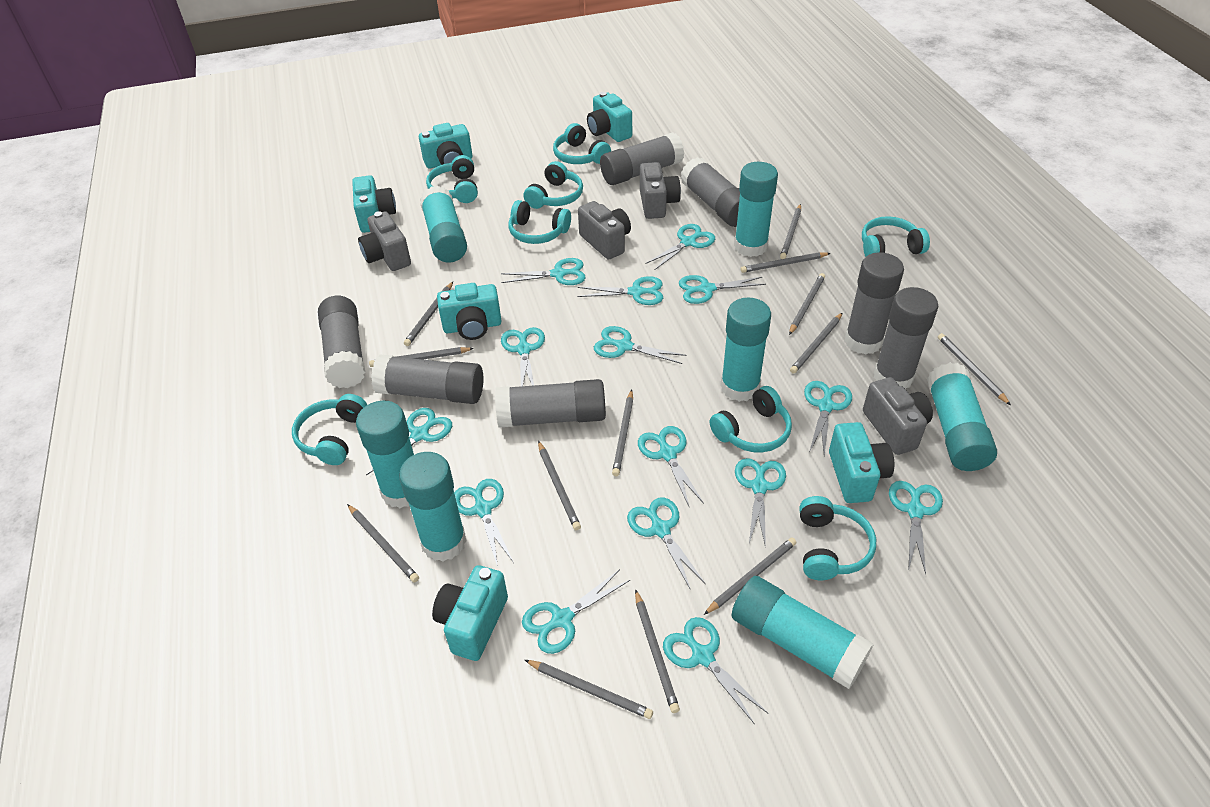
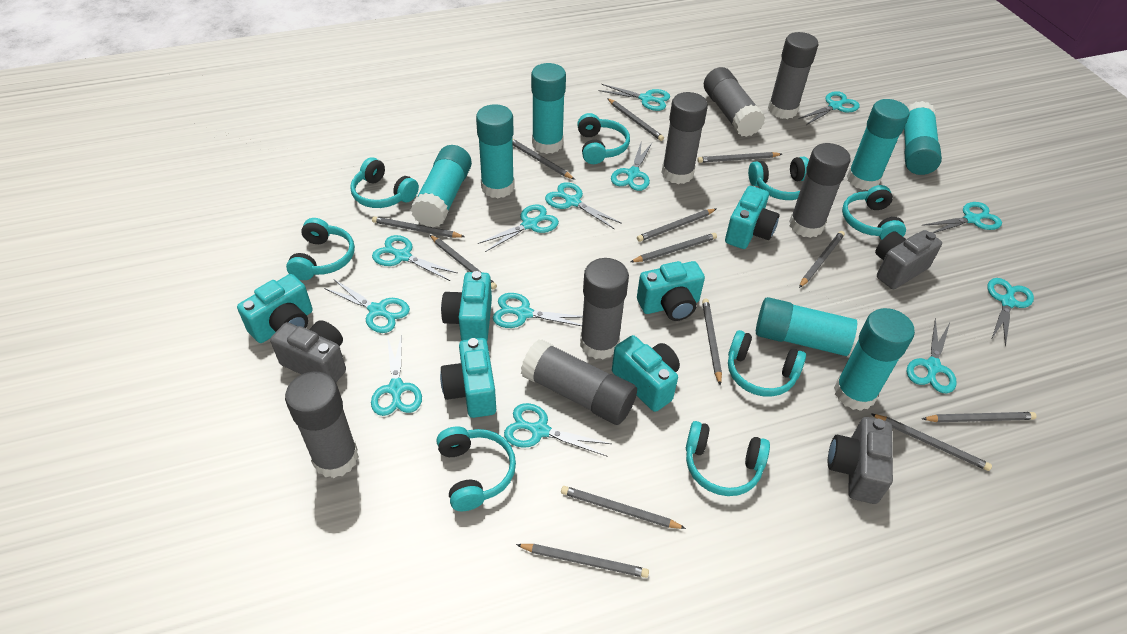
grey camera: 4 -> 3
turquoise scissors: 15 -> 13

